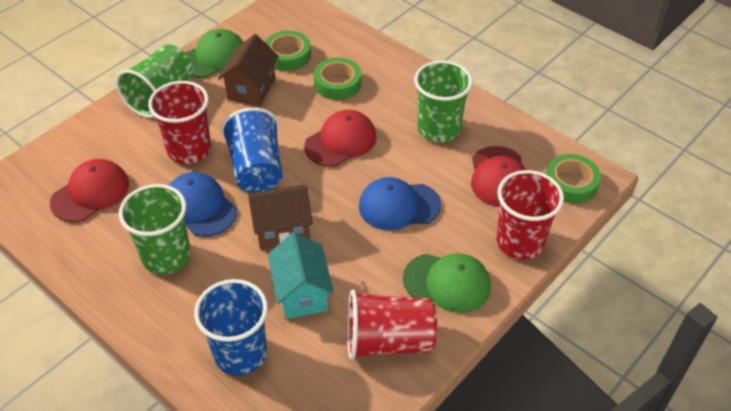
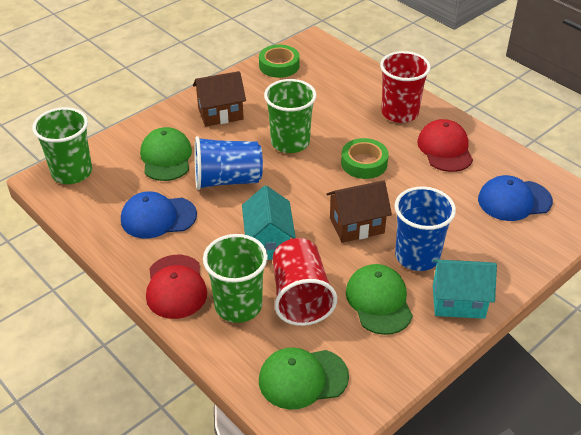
green cap: 2 -> 3
green tape: 3 -> 2
red cap: 3 -> 2
red cup: 3 -> 2
turquoise house: 1 -> 2

